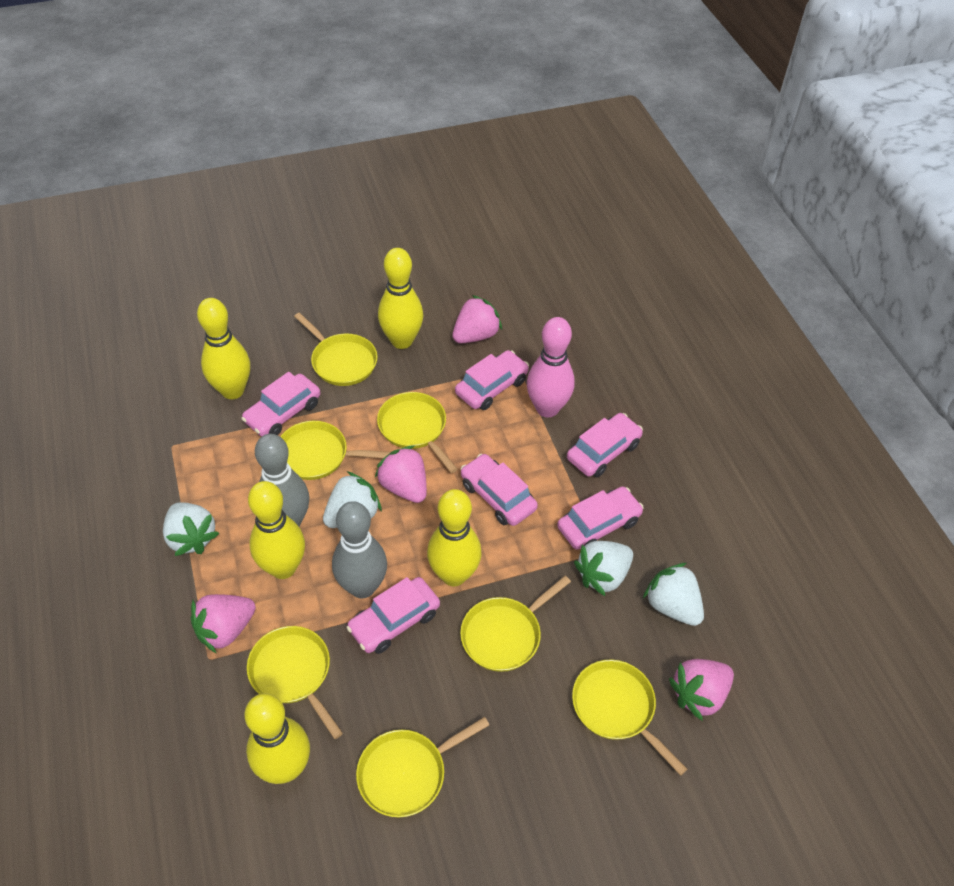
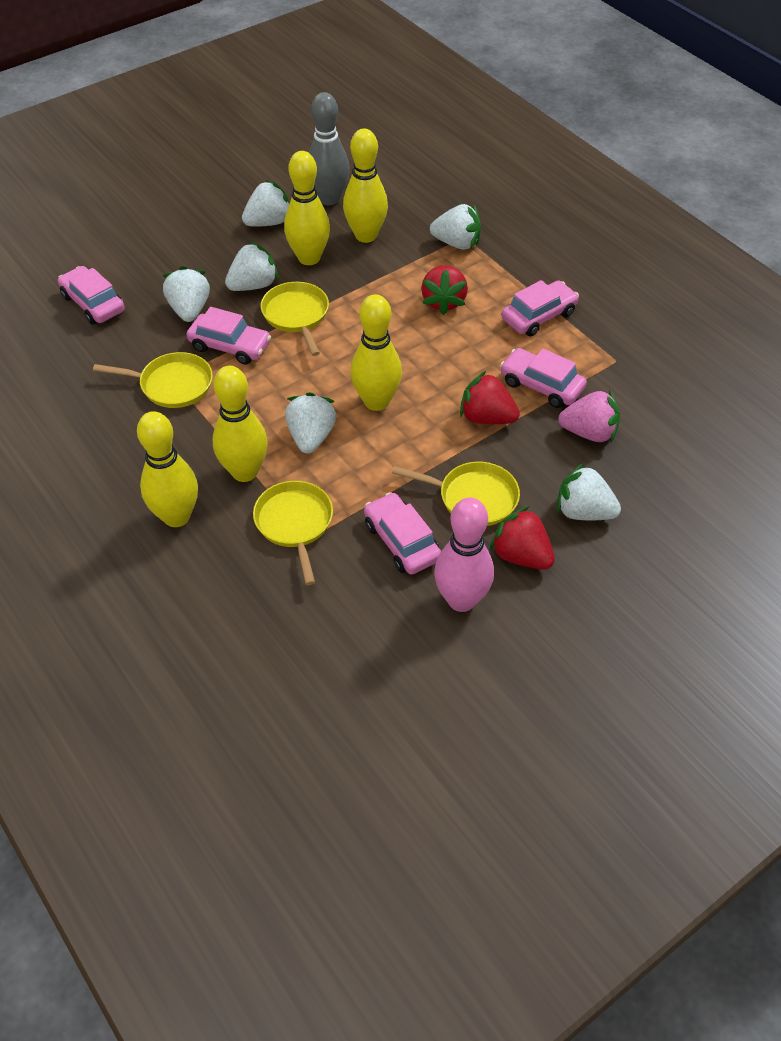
grey bowling pin: 2 -> 1
pink car: 6 -> 5
pink strawberry: 4 -> 1
red strawberry: 0 -> 3
white strawberry: 4 -> 6
yellow pan: 7 -> 4

